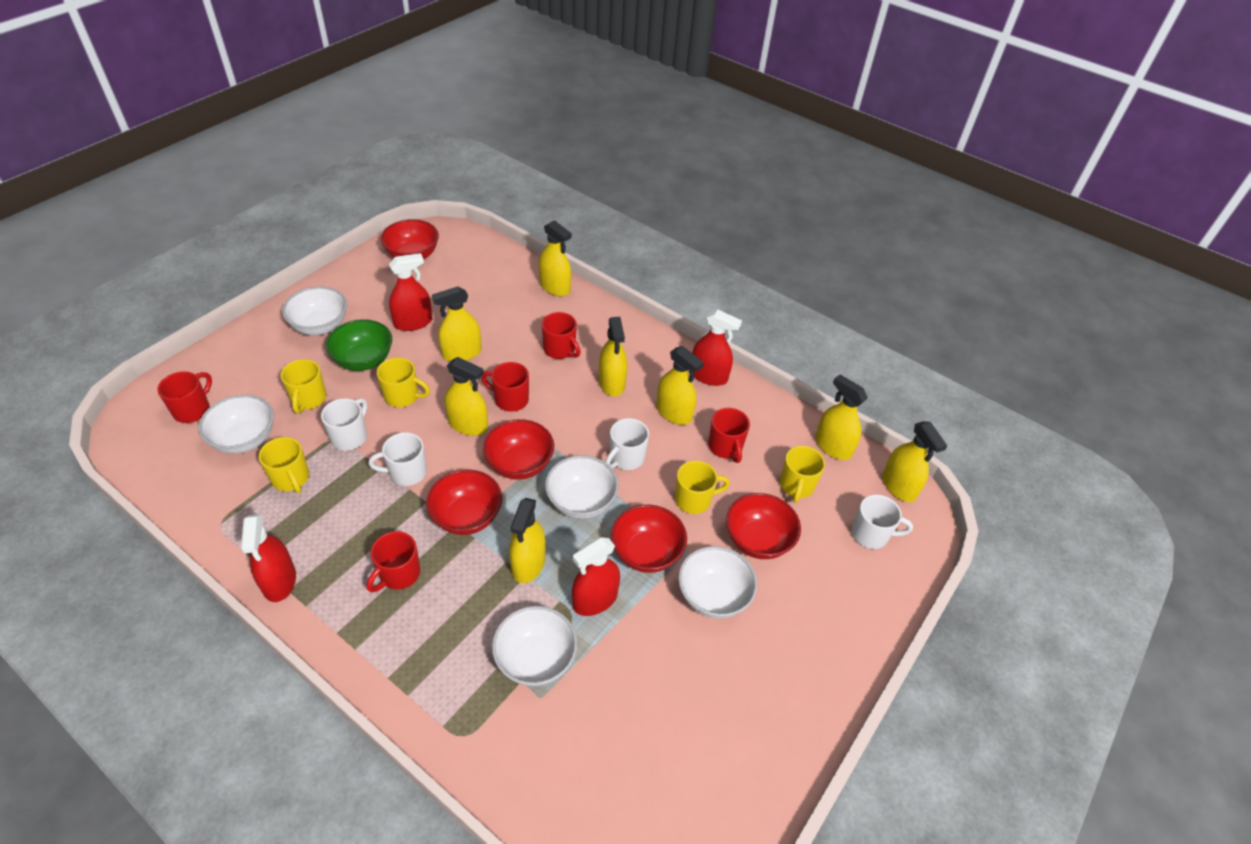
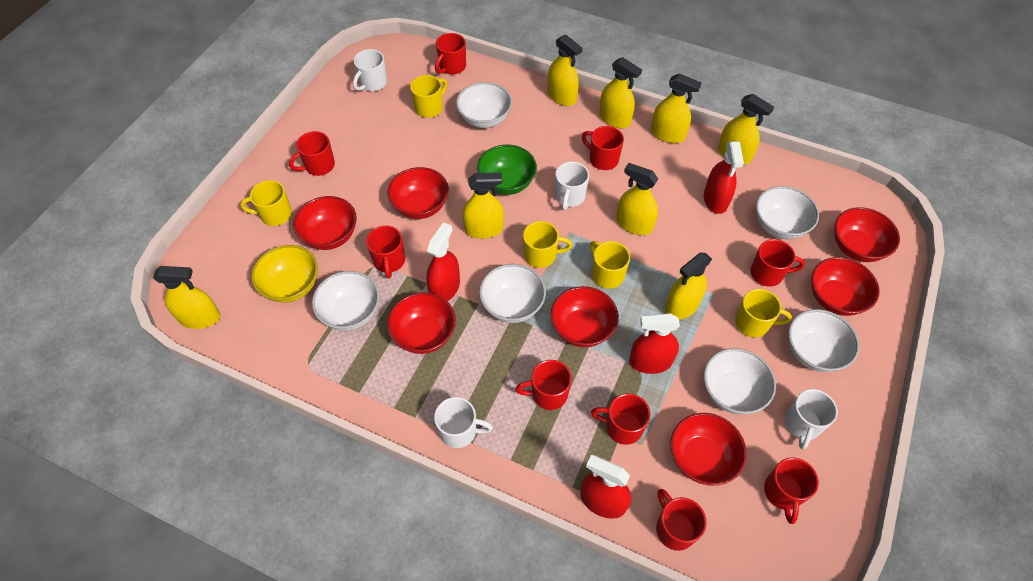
red bowl: 5 -> 7
red mug: 5 -> 9
white bowl: 5 -> 6
yellow bowl: 0 -> 1

